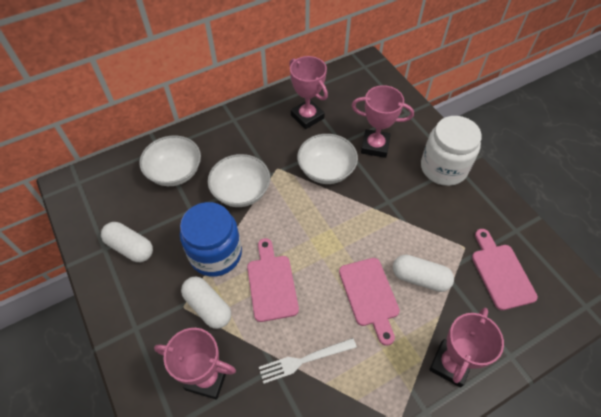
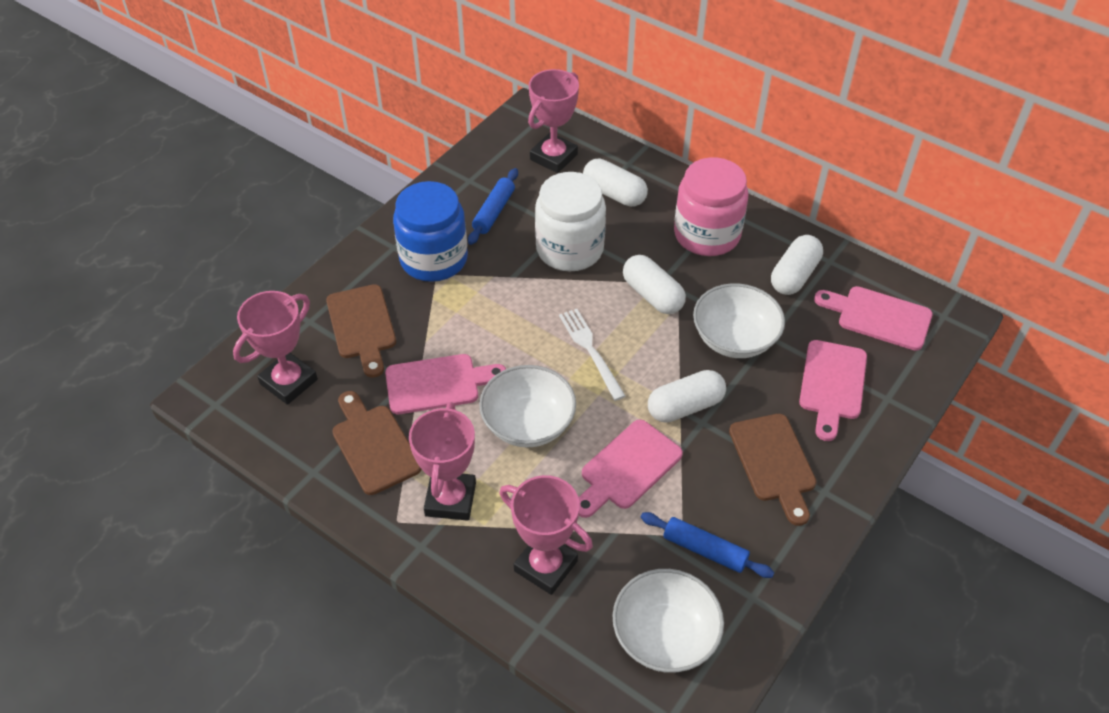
blue rolling pin: 0 -> 2
brown cutting board: 0 -> 3
pink cutting board: 3 -> 4
pink jar: 0 -> 1
white capsule: 3 -> 4

